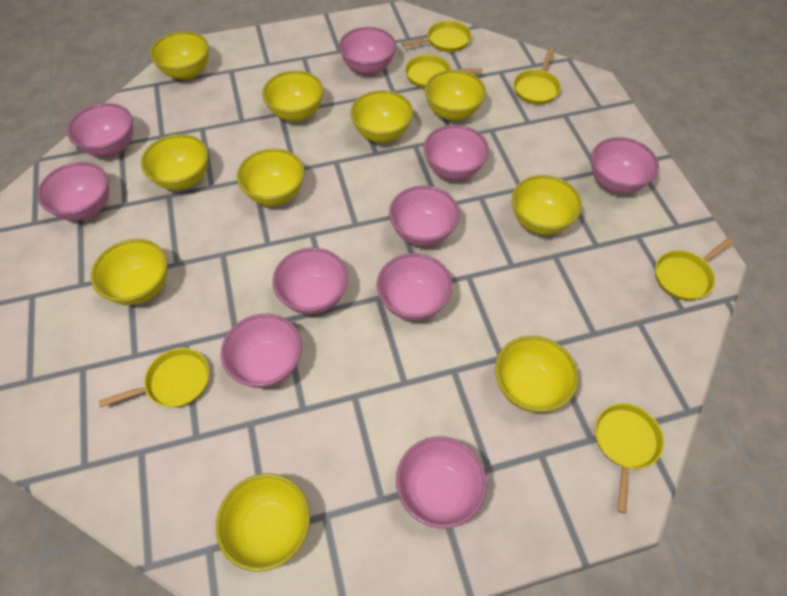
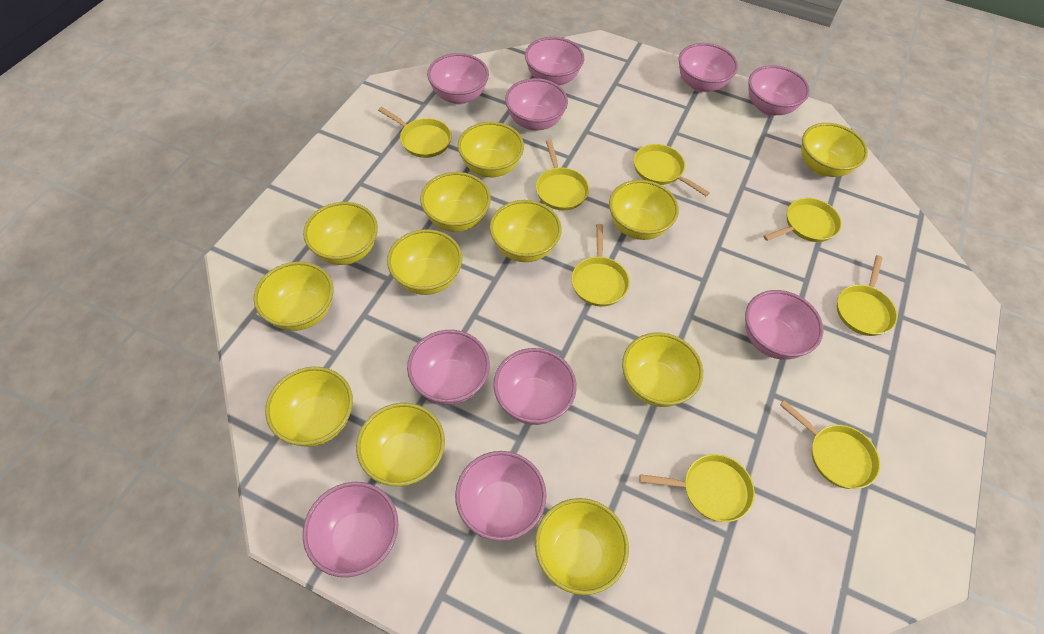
yellow bowl: 10 -> 12
yellow pan: 6 -> 8

